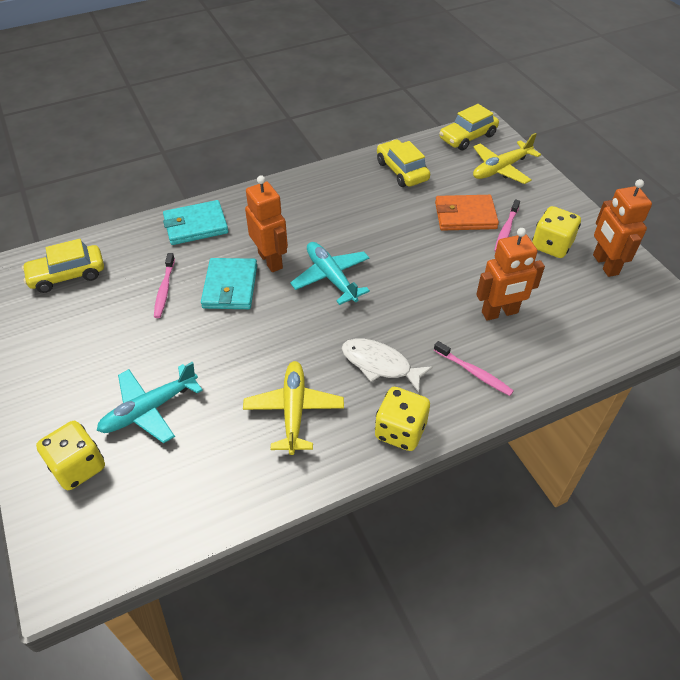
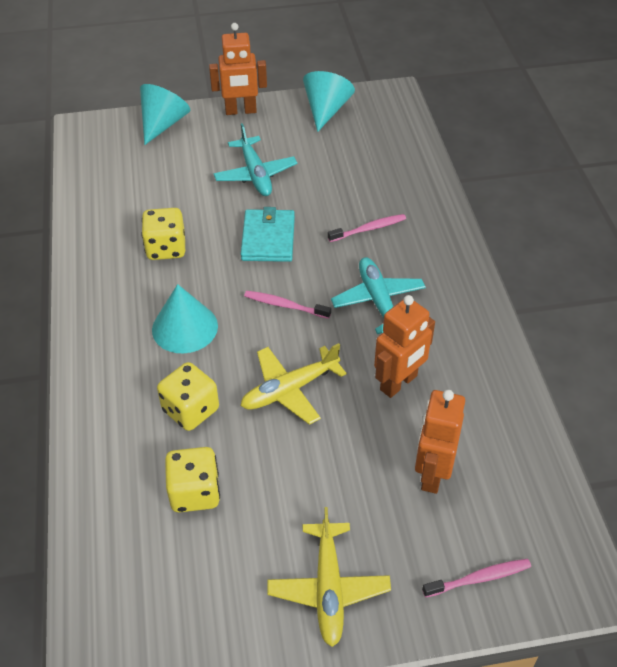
orange wallet: 1 -> 0
turquoise cone: 0 -> 3
turquoise wallet: 2 -> 1
white fish: 1 -> 0
yellow car: 3 -> 0

